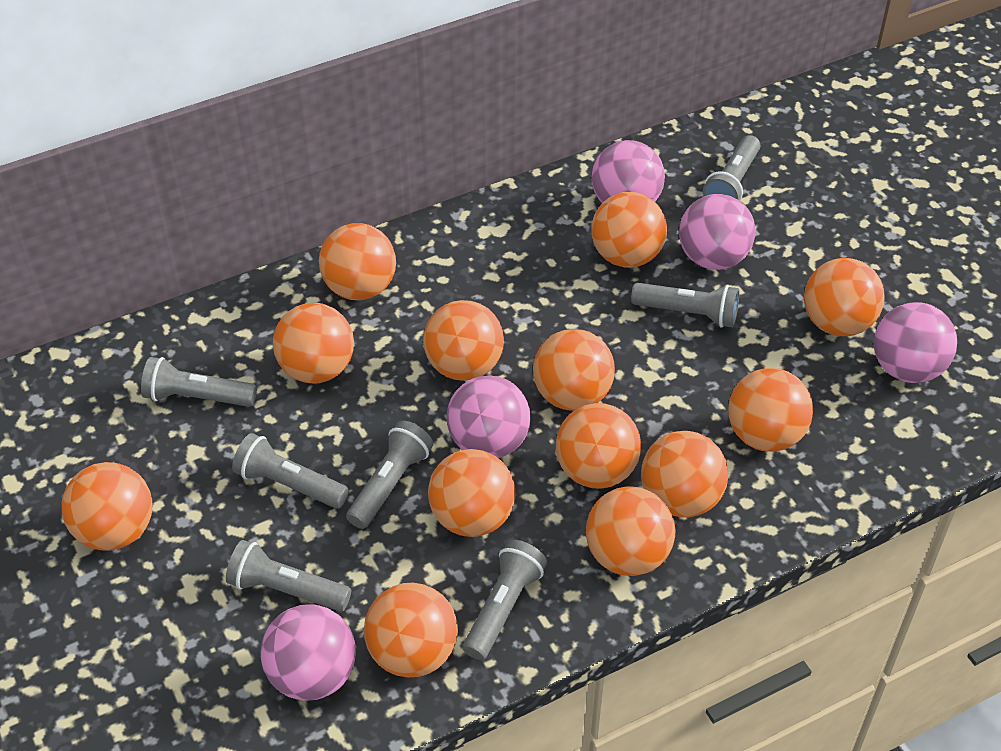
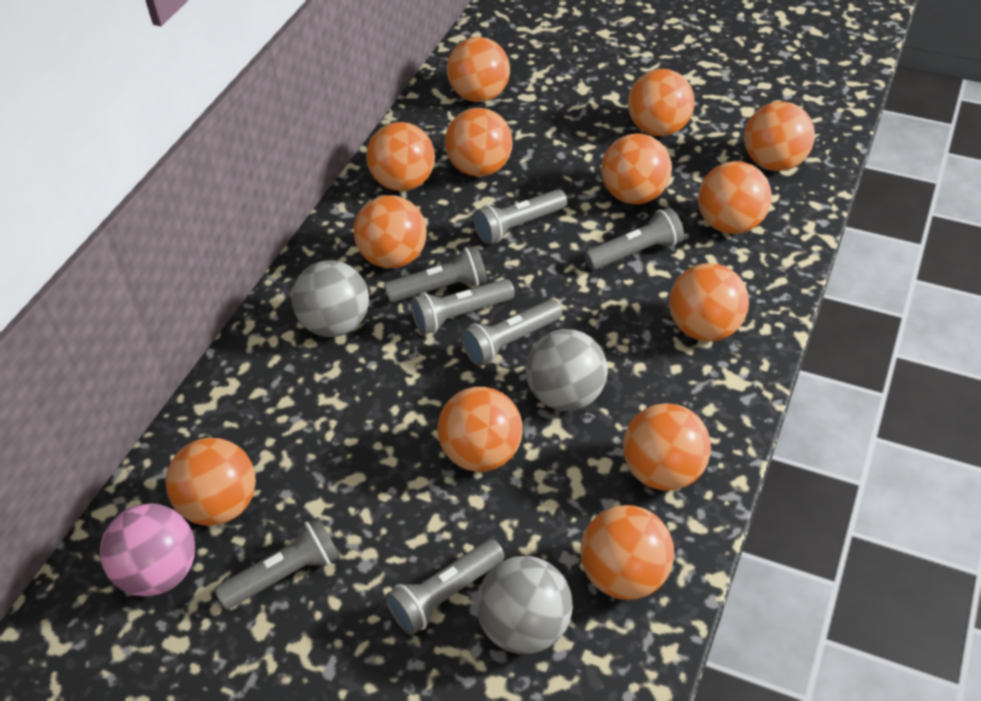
grey ball: 0 -> 3
pink ball: 5 -> 1

